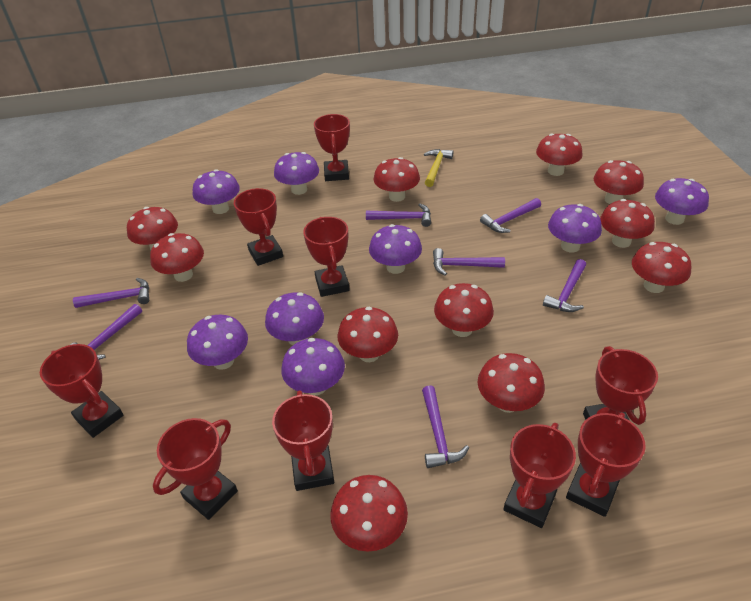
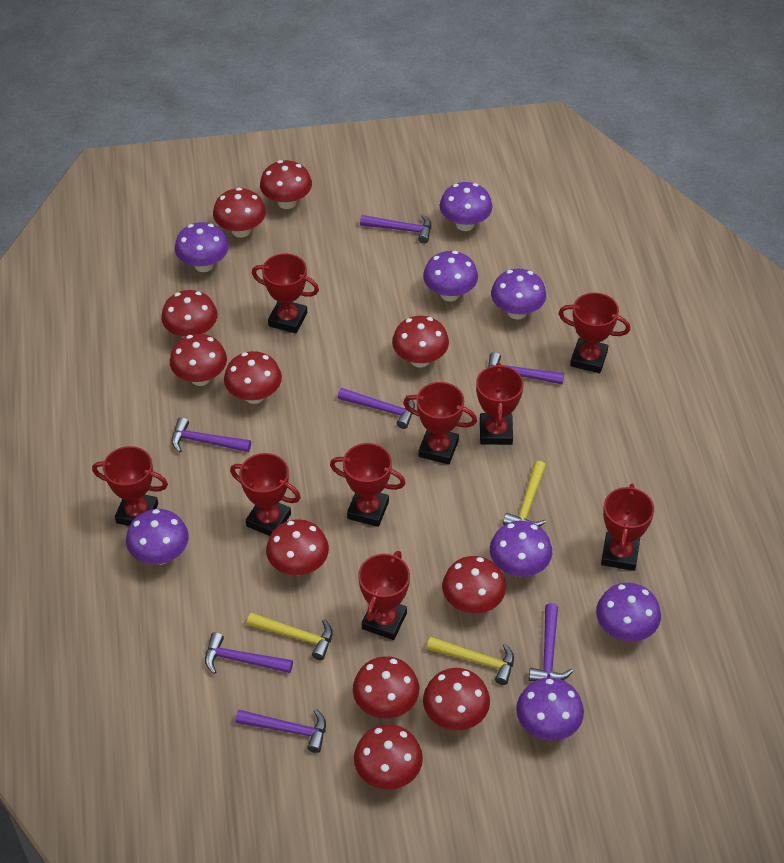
yellow hammer: 1 -> 3

